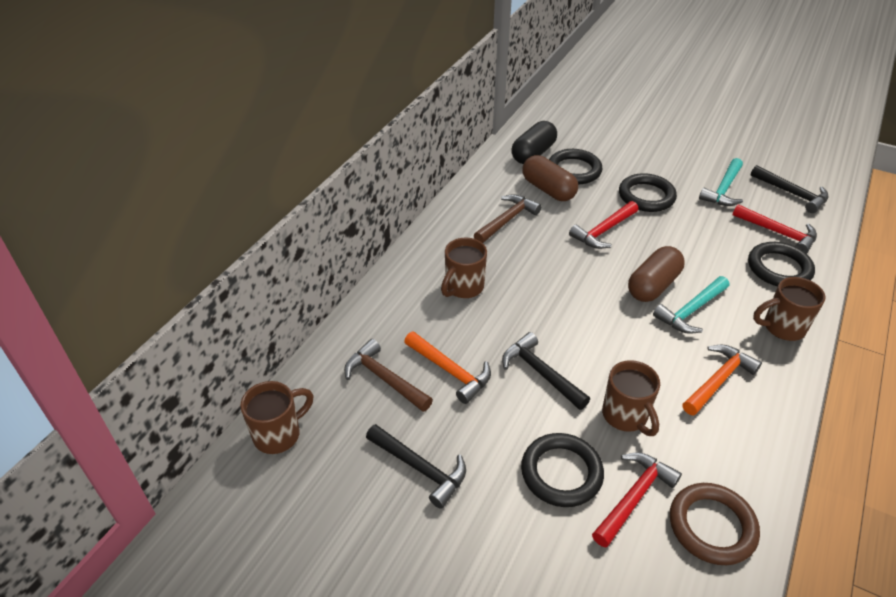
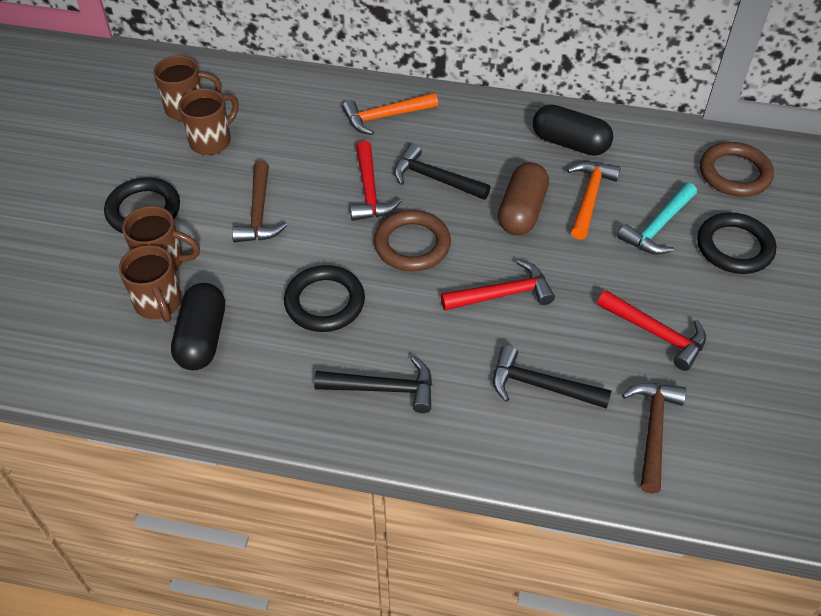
black capsule: 1 -> 2
black ring: 4 -> 3
brown capsule: 2 -> 1
brown ring: 1 -> 2
turquoise hammer: 2 -> 1

